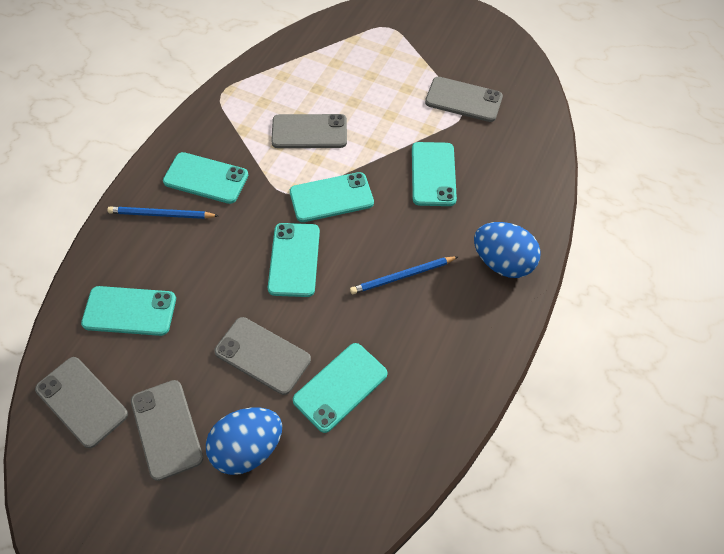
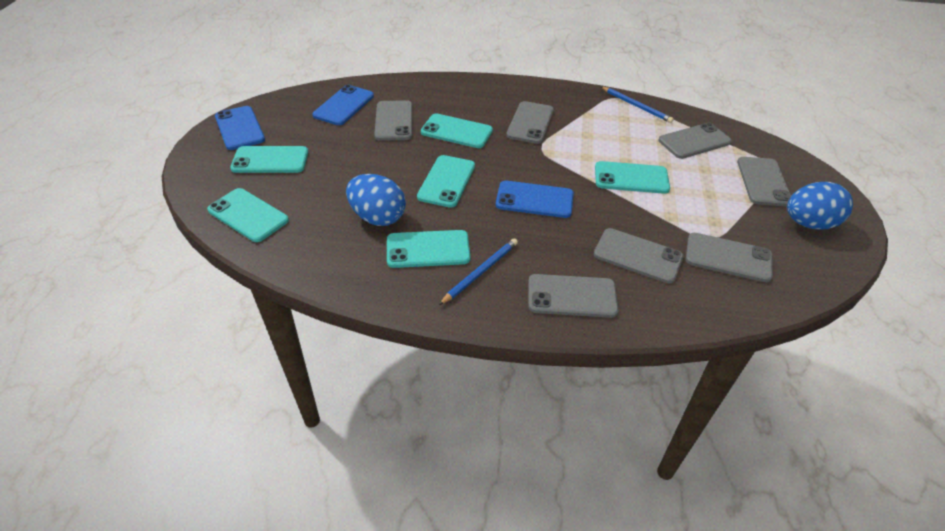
blue phone: 0 -> 3
grey phone: 5 -> 7

